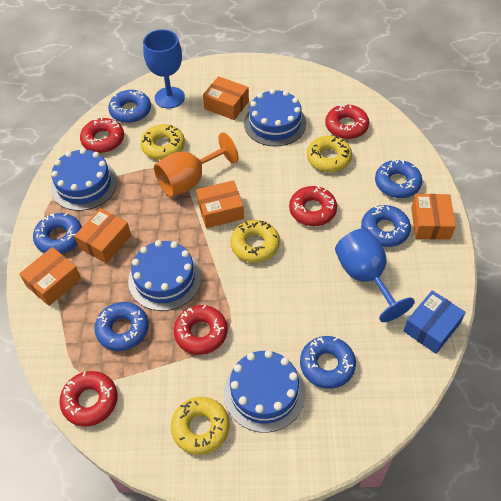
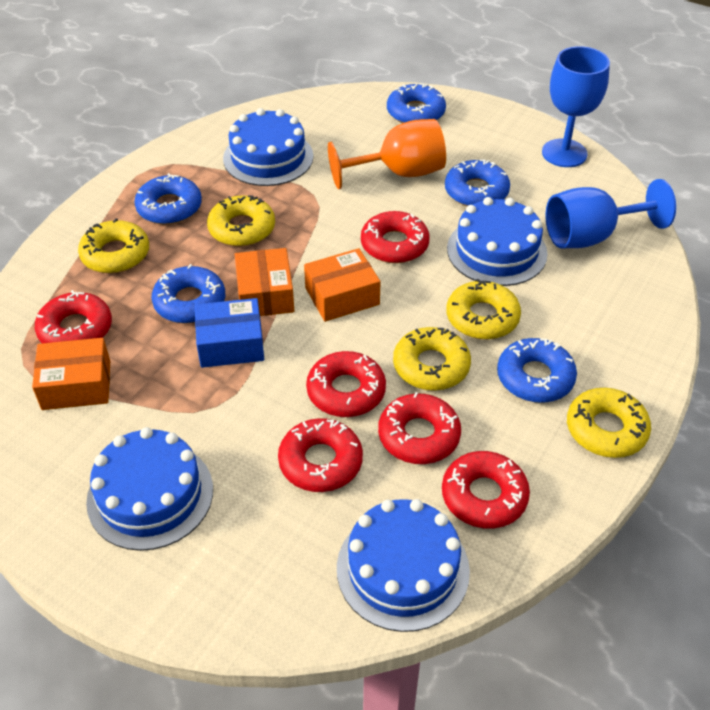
blue donut: 6 -> 5
orange box: 5 -> 3
red donut: 5 -> 6
yellow donut: 4 -> 5

